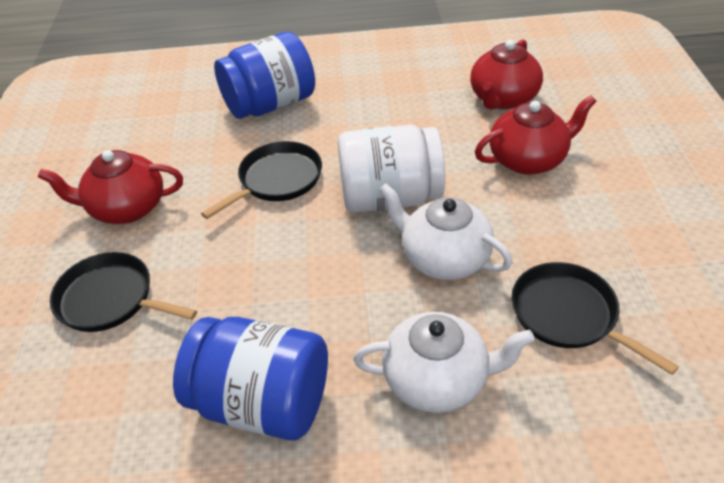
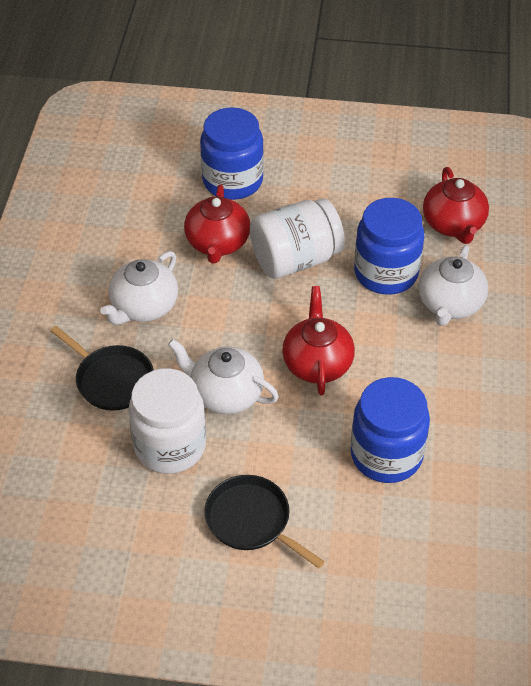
black pan: 3 -> 2
blue jar: 2 -> 3
white jar: 1 -> 2
white teapot: 2 -> 3

